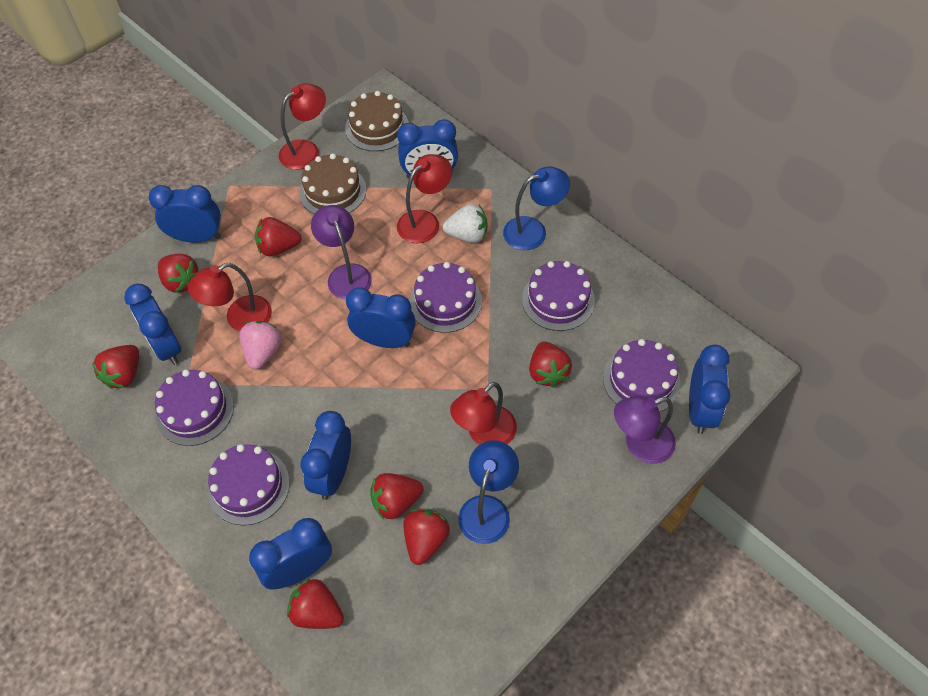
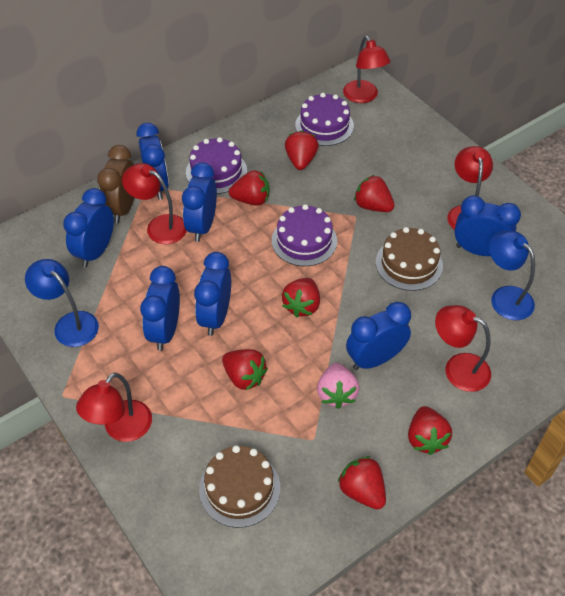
brown clock: 0 -> 1
purple cake: 5 -> 3
purple lamp: 2 -> 0
red lamp: 4 -> 5
white strawberry: 1 -> 0

